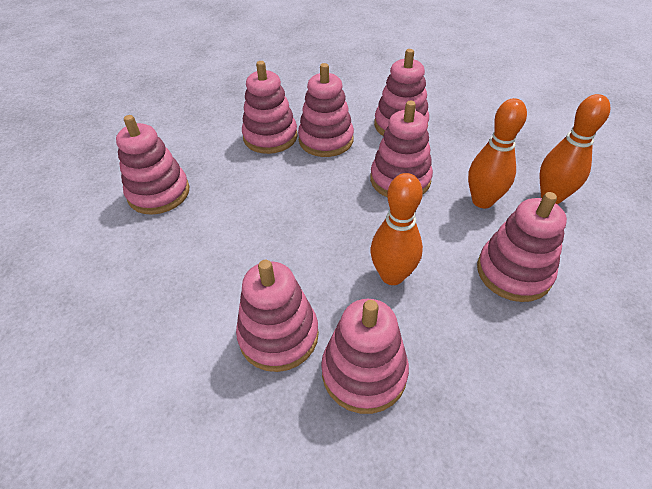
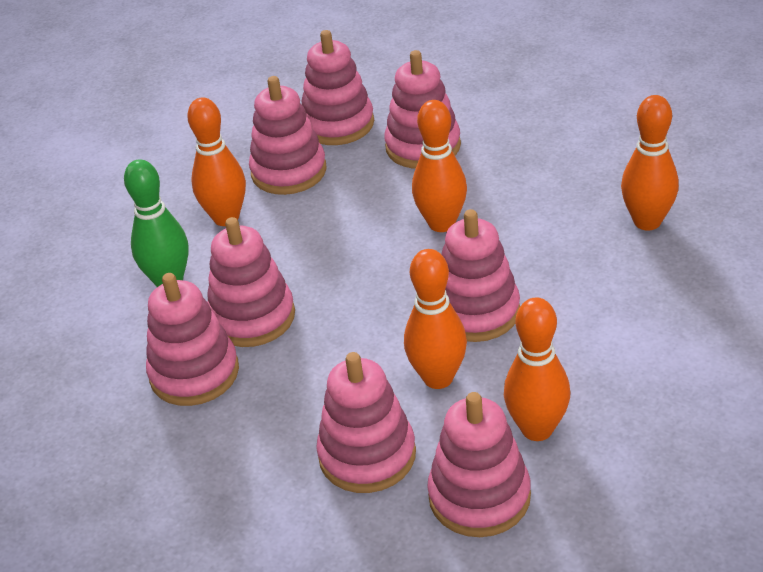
green bowling pin: 0 -> 1
orange bowling pin: 3 -> 5

